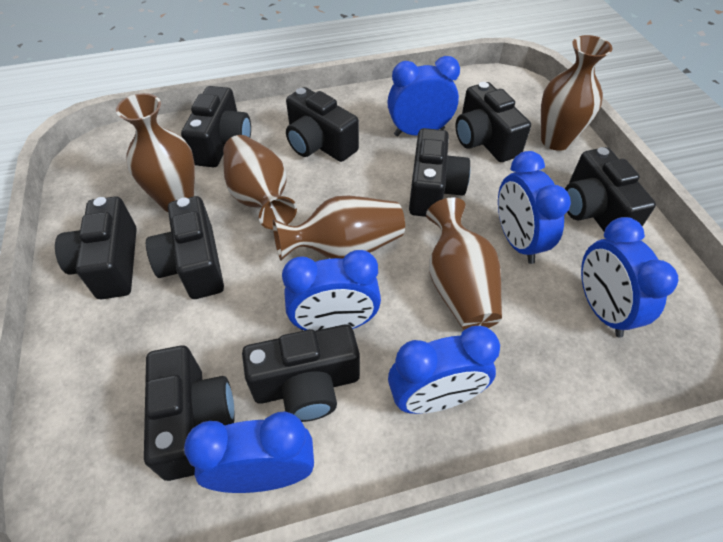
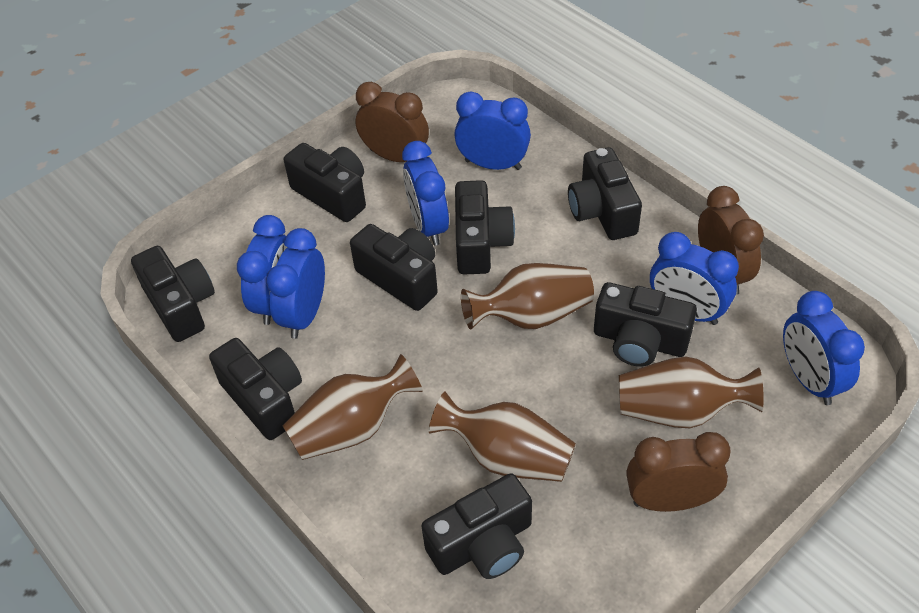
black camera: 9 -> 8
brown clock: 0 -> 3
brown vase: 5 -> 4

